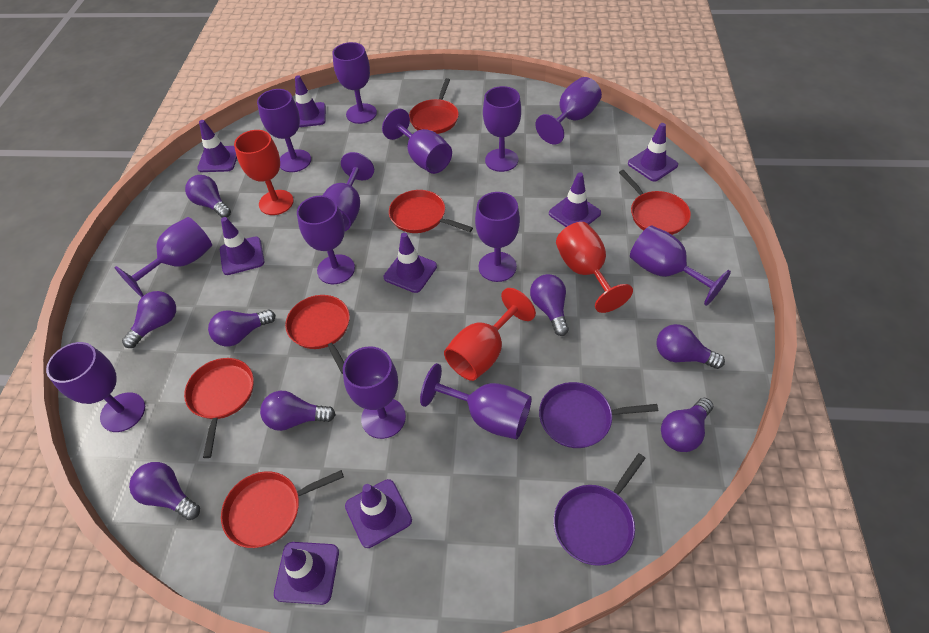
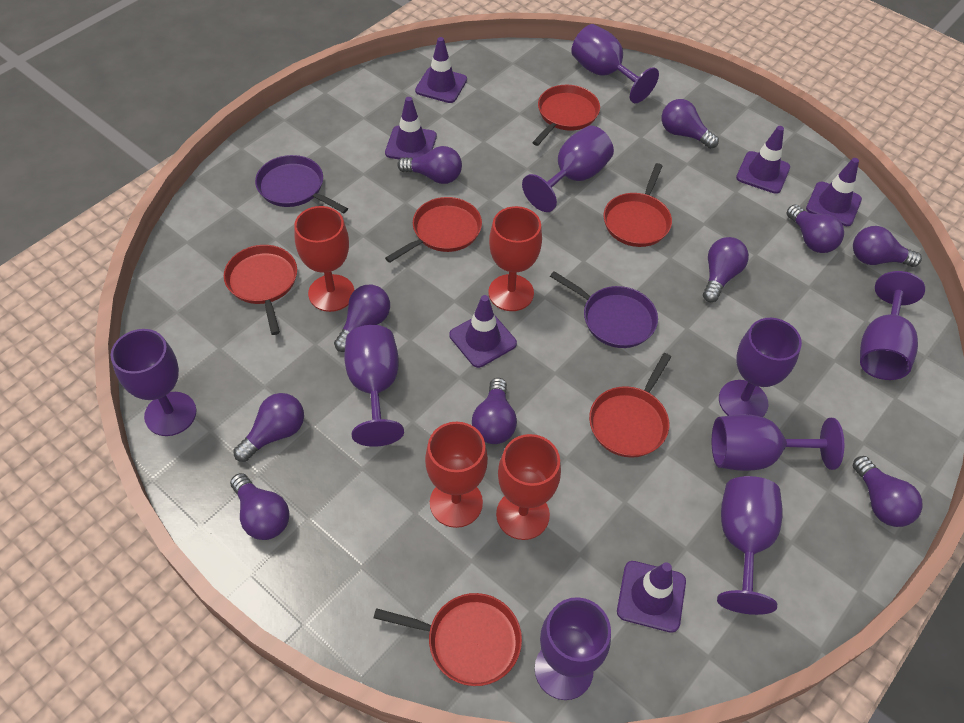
purple goblet: 13 -> 9
purple light bulb: 8 -> 10
purple traffic cone: 8 -> 6
red goblet: 3 -> 4

